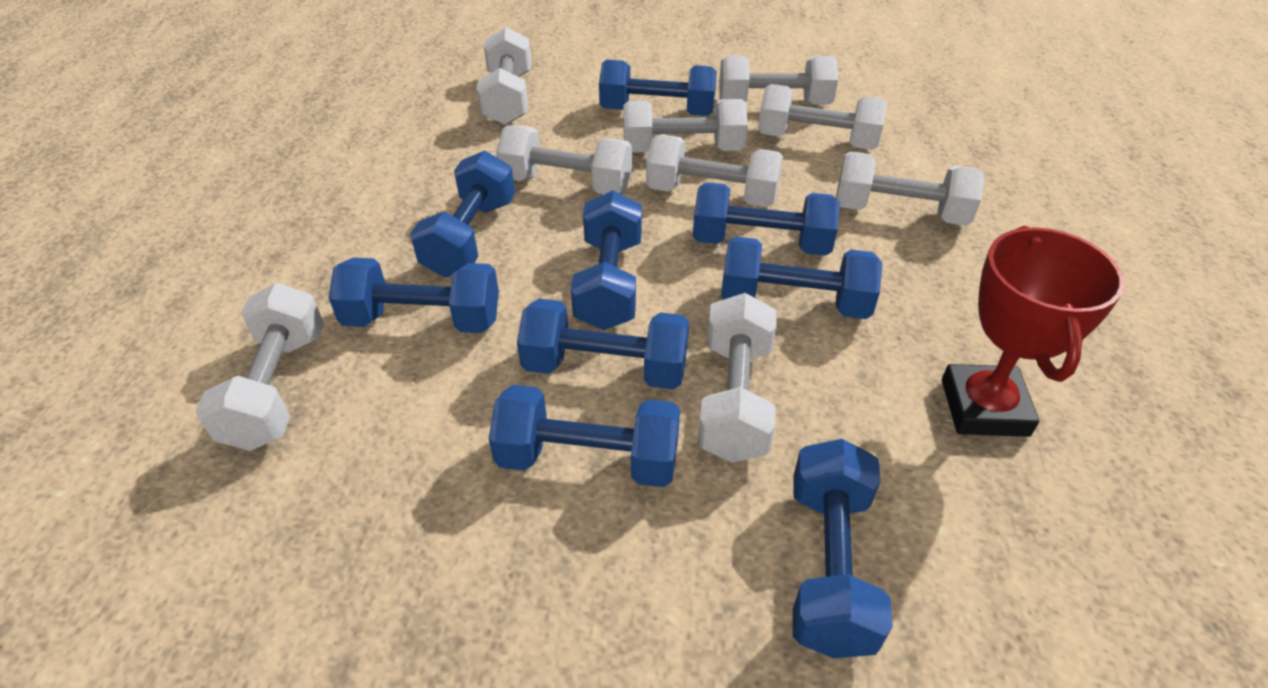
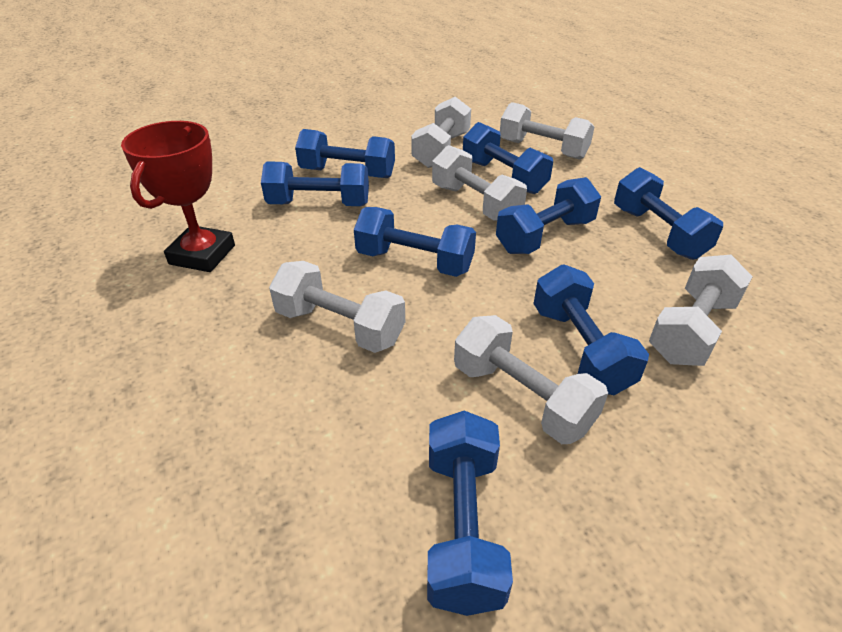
blue dumbbell: 9 -> 8
white dumbbell: 9 -> 6

